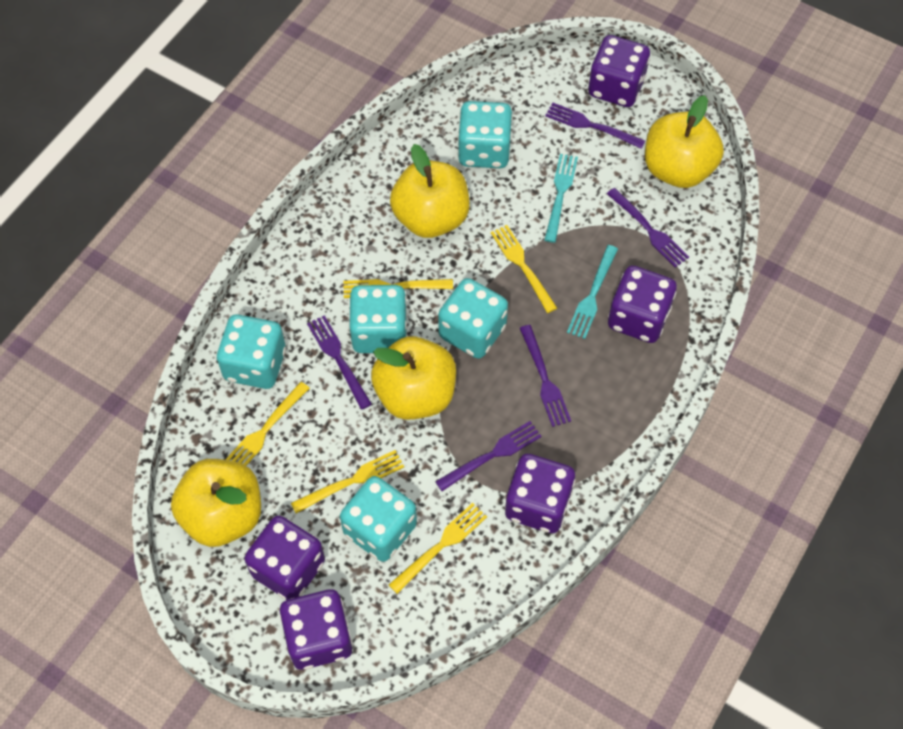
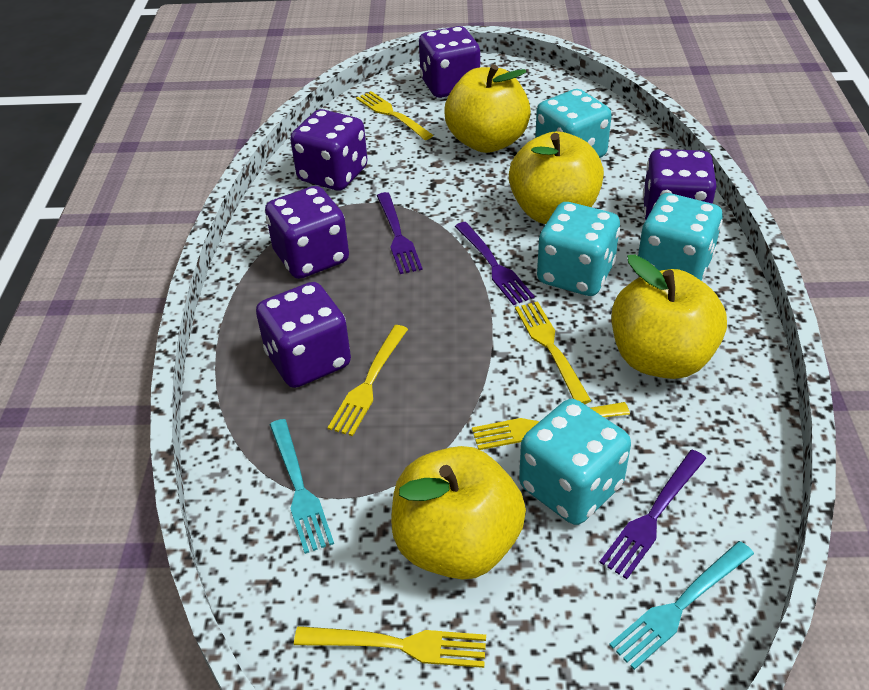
purple fork: 5 -> 3
turquoise dice: 5 -> 4

